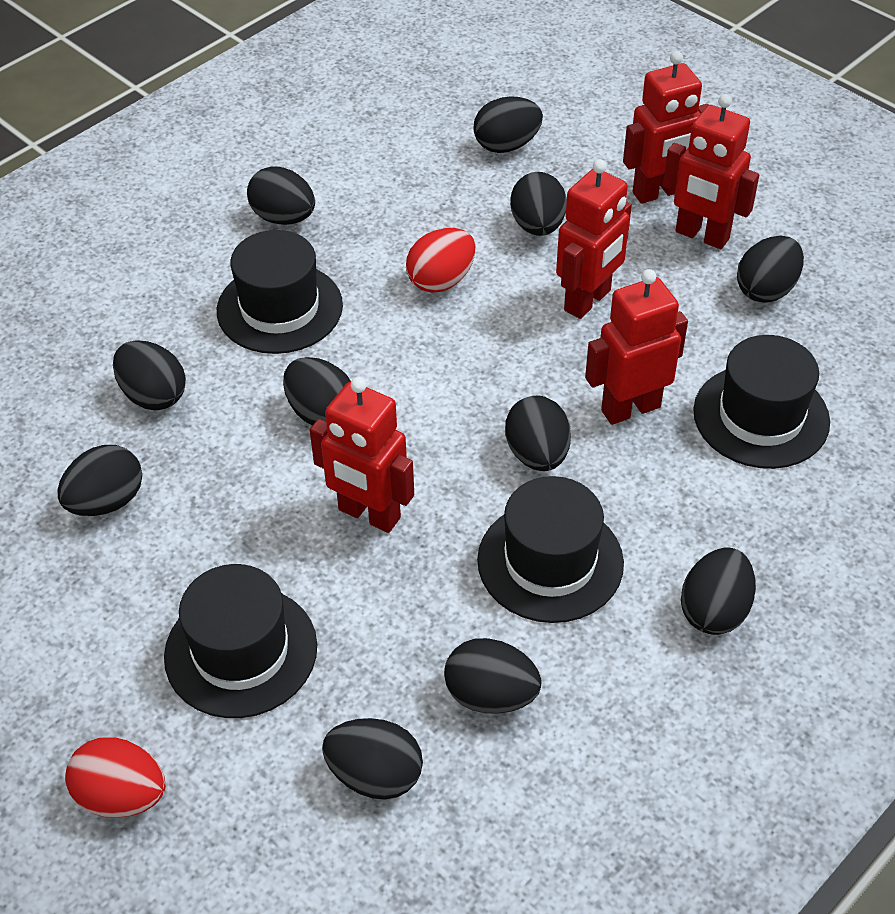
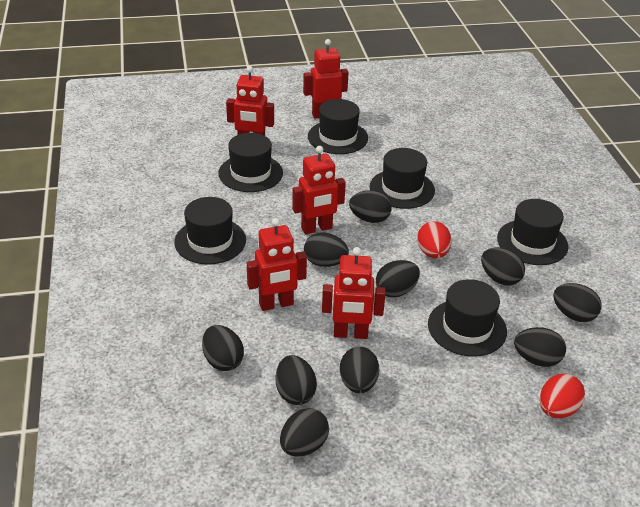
black egg: 11 -> 10
black hat: 4 -> 6

